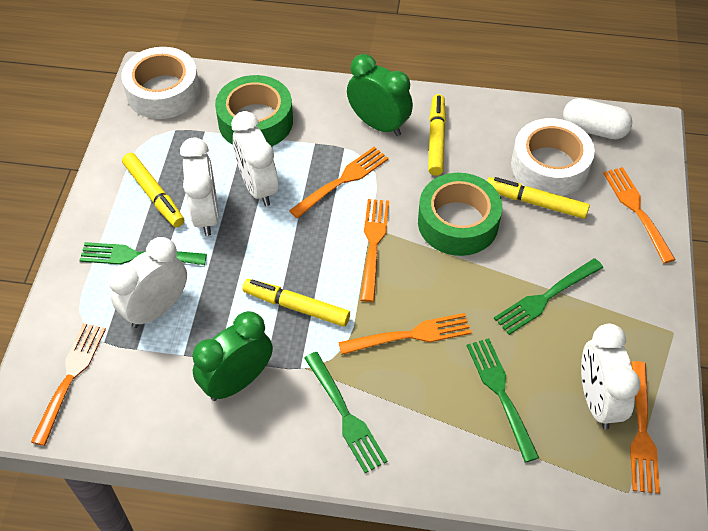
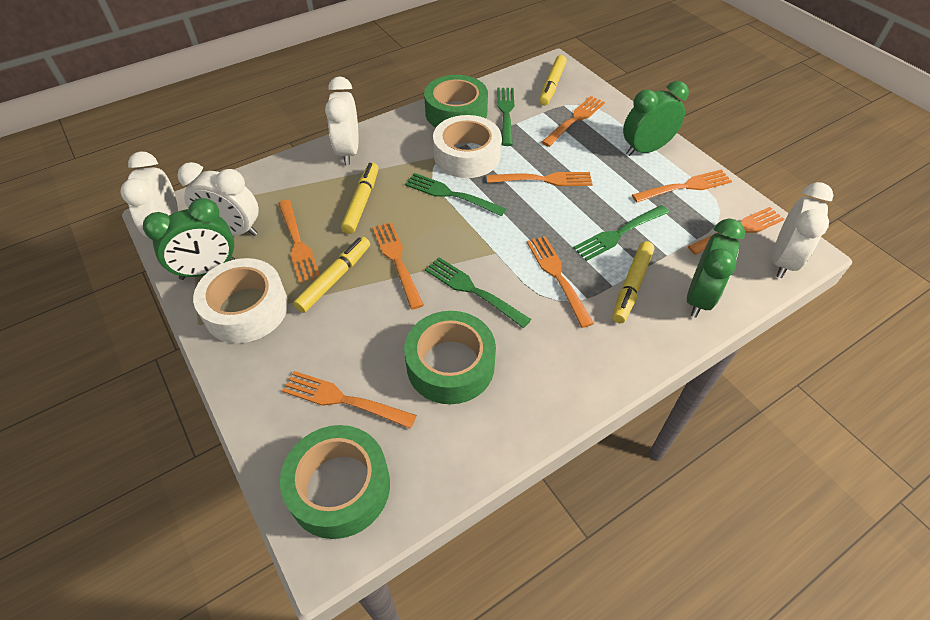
green clock: 2 -> 3
green tape: 2 -> 3
orange fork: 6 -> 8
white capsule: 1 -> 0

